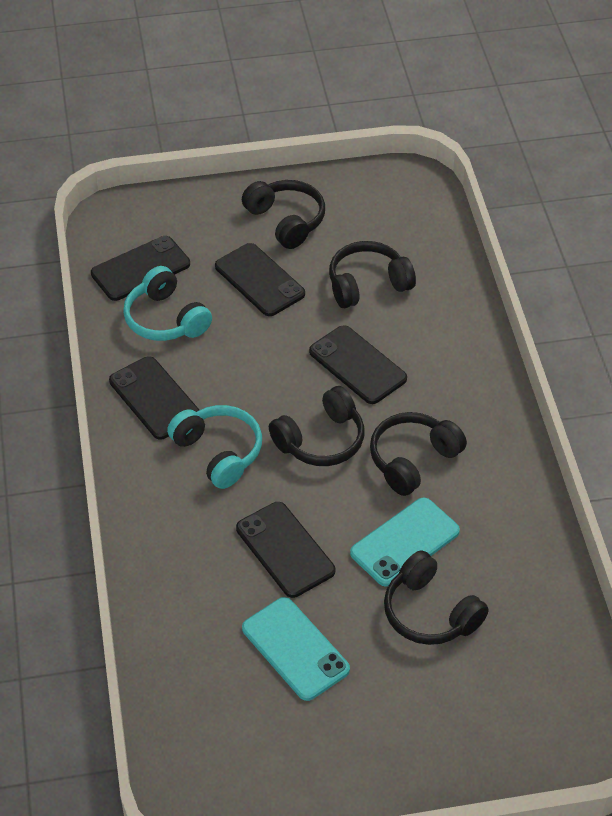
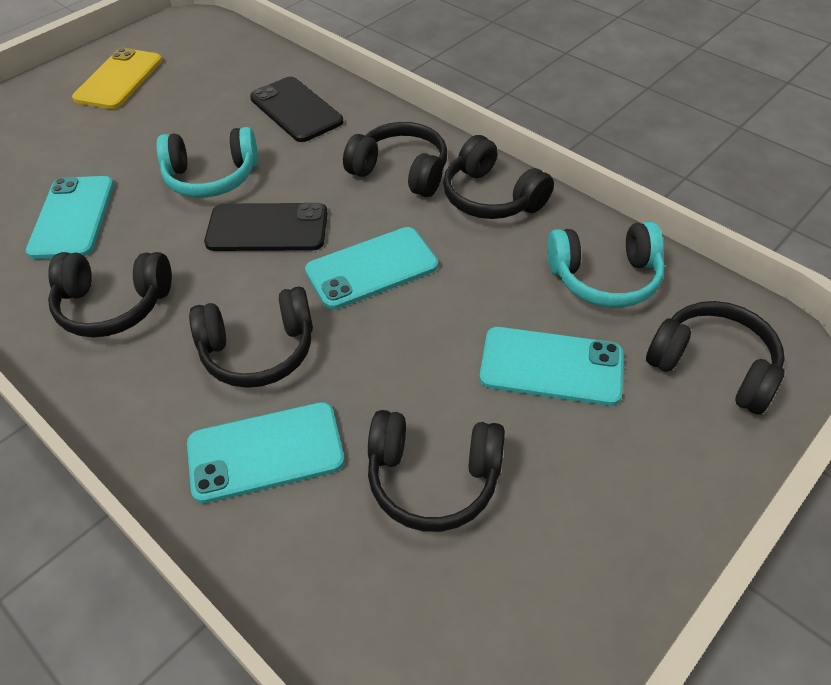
black headphones: 5 -> 6
black phone: 5 -> 2
turquoise phone: 2 -> 4
yellow phone: 0 -> 1

